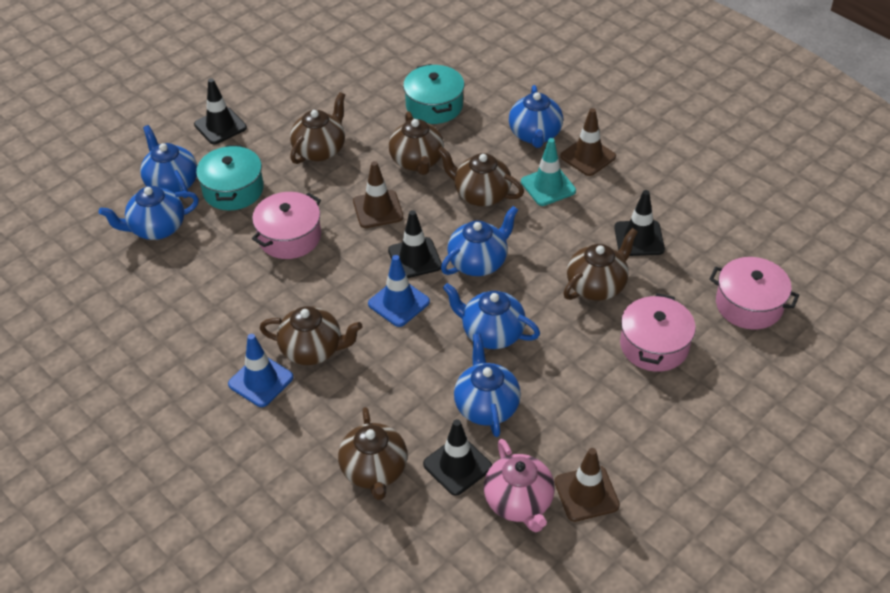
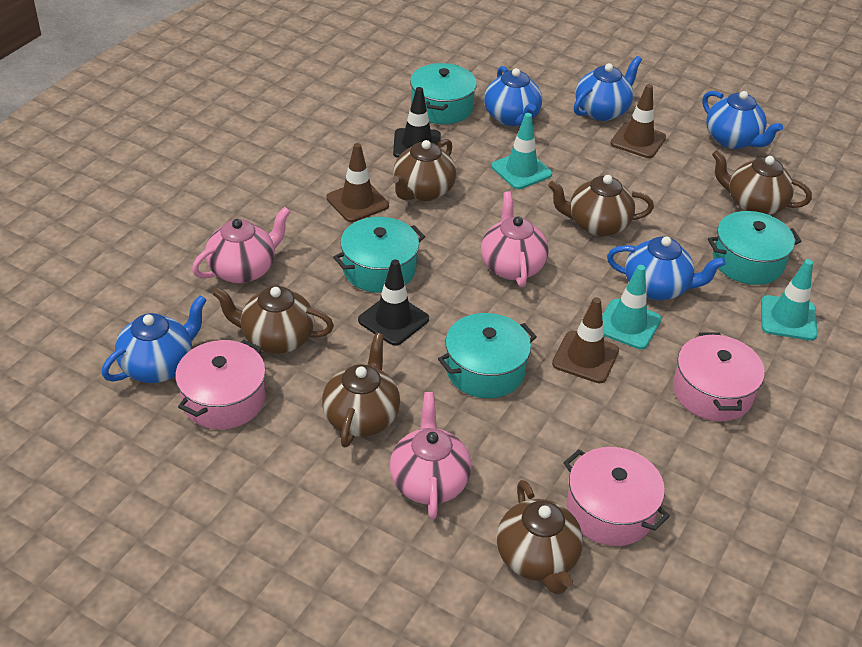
black traffic cone: 4 -> 2
blue teapot: 6 -> 5
blue traffic cone: 2 -> 0
pink teapot: 1 -> 3
turquoise pot: 2 -> 4
turquoise traffic cone: 1 -> 3

